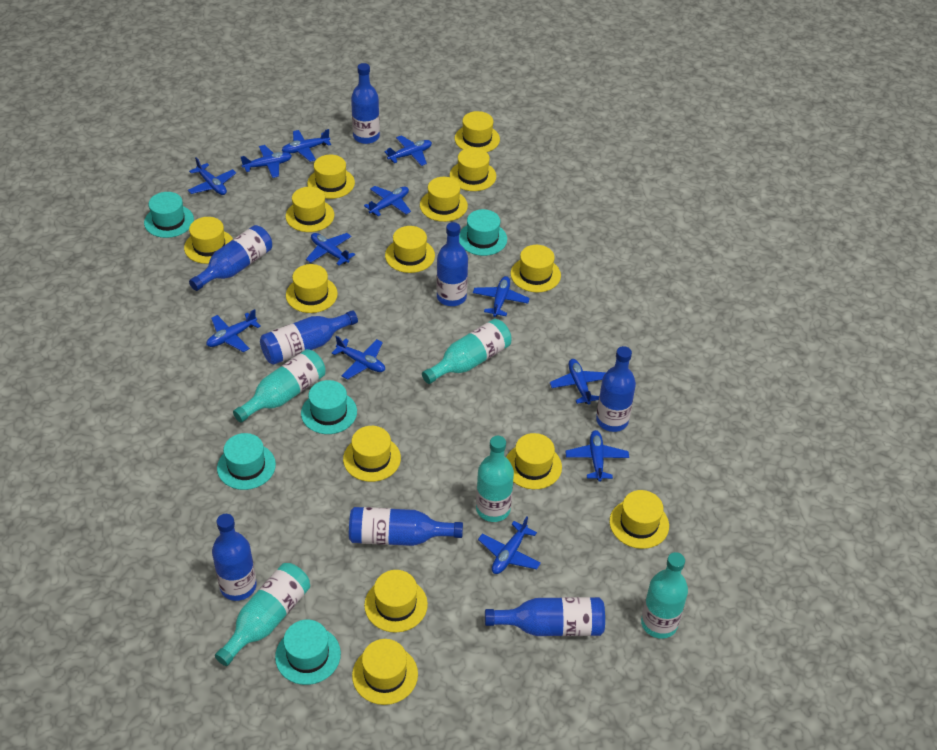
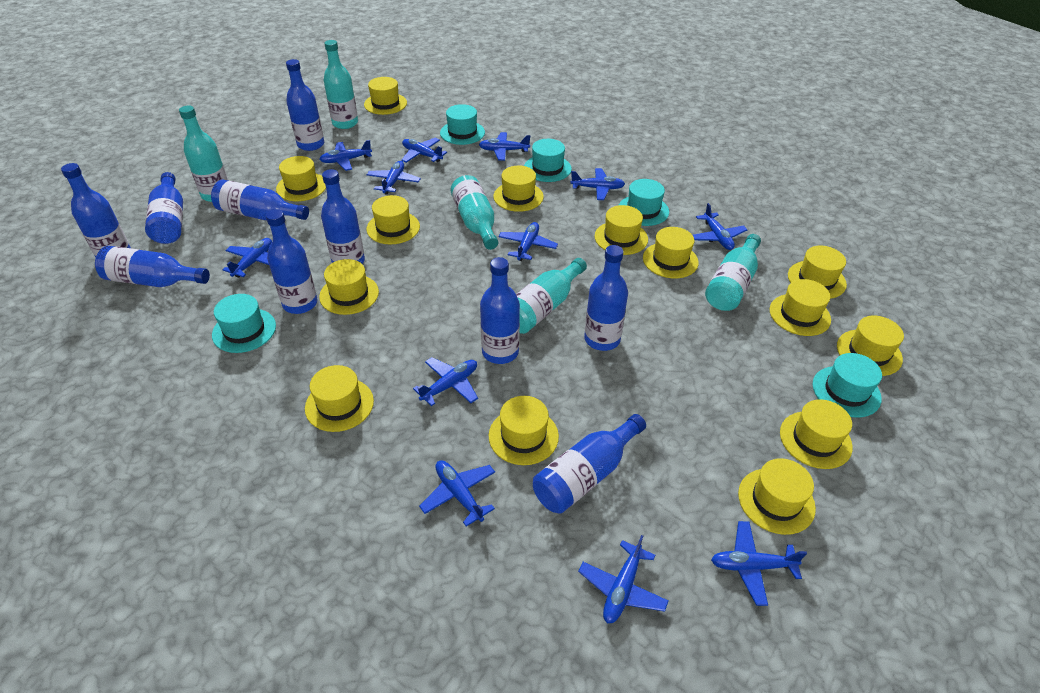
blue bottle: 8 -> 10

